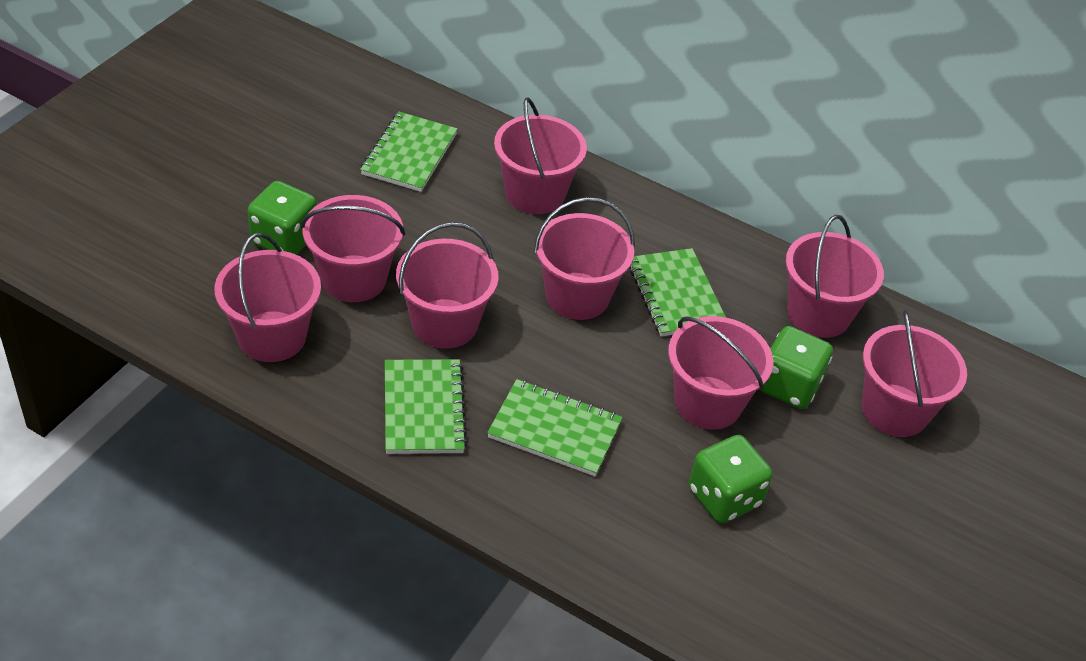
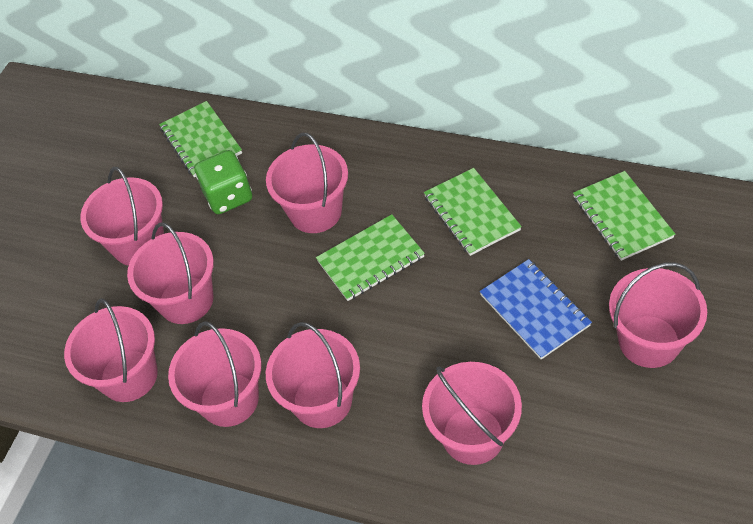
blue notebook: 0 -> 1
green dice: 3 -> 1

